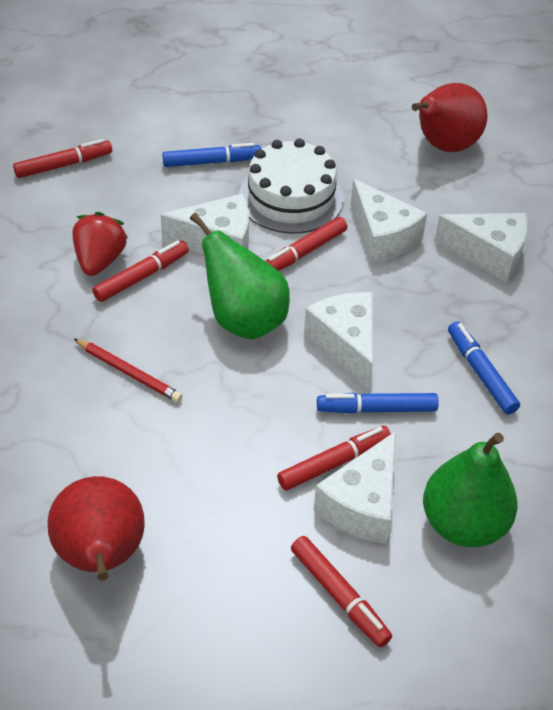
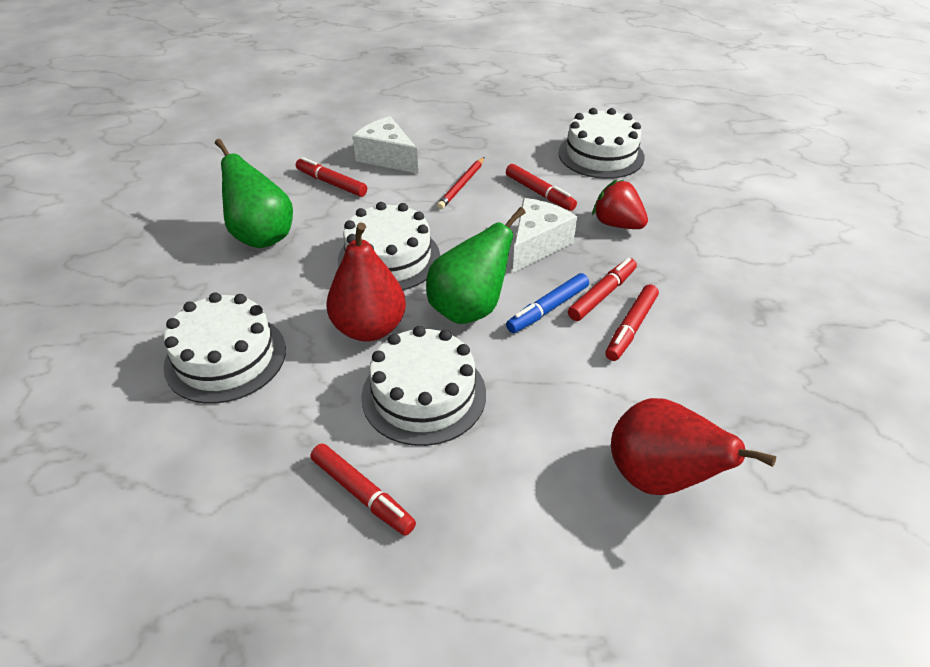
blue marker: 3 -> 1
white cake: 1 -> 4
white cheese: 5 -> 2

